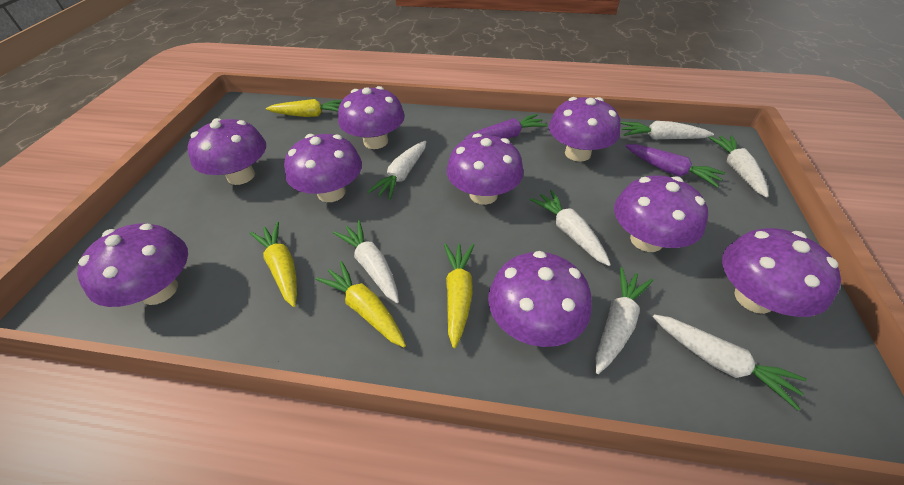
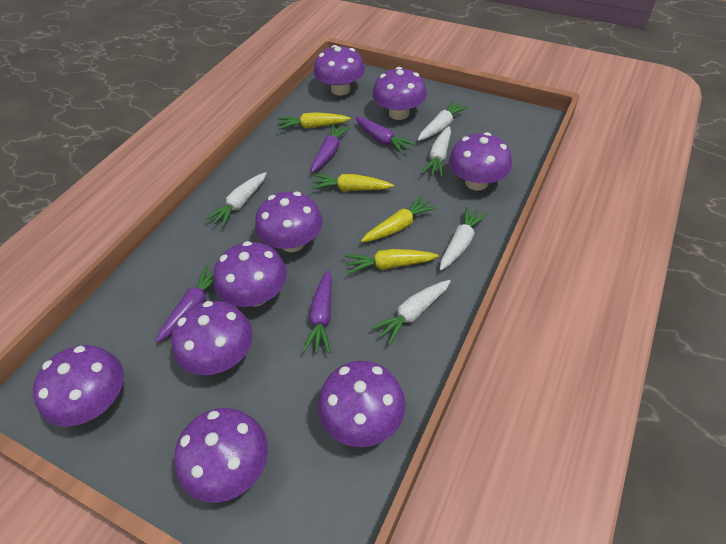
purple carrot: 2 -> 4
white carrot: 7 -> 5

